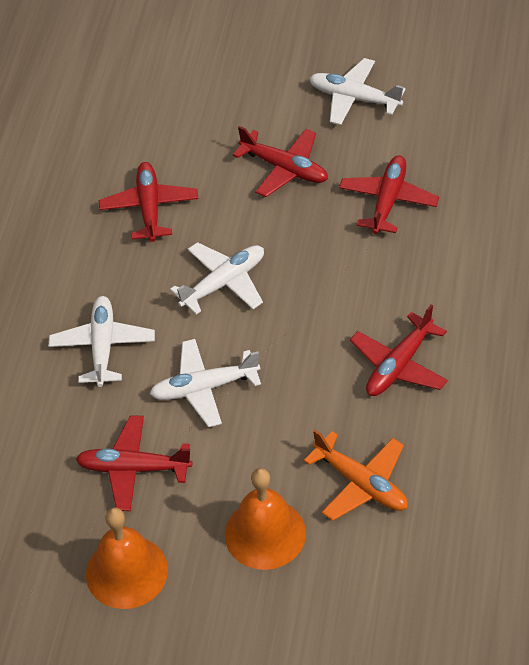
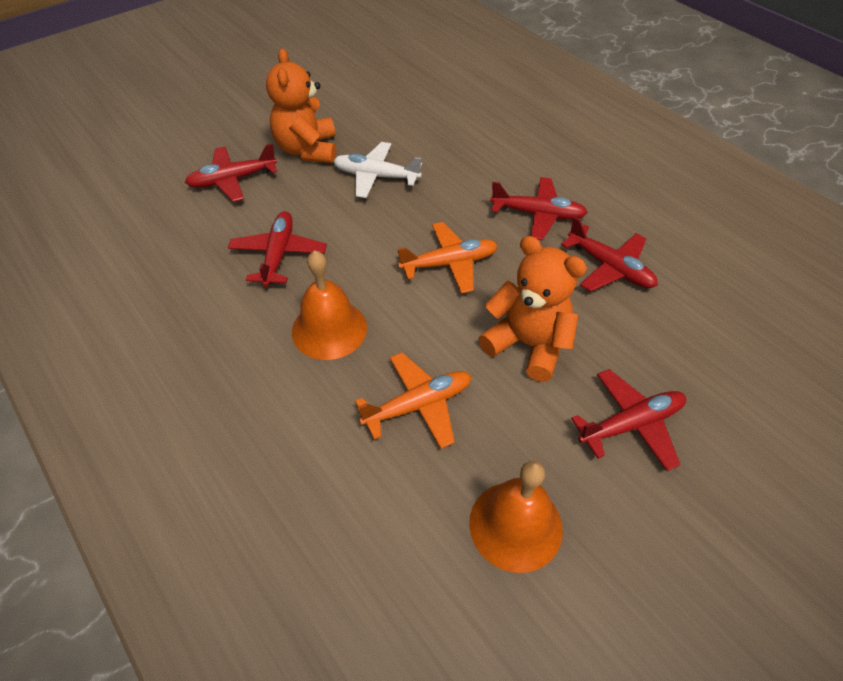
orange plane: 1 -> 2
orange teddy bear: 0 -> 2
white plane: 4 -> 1

